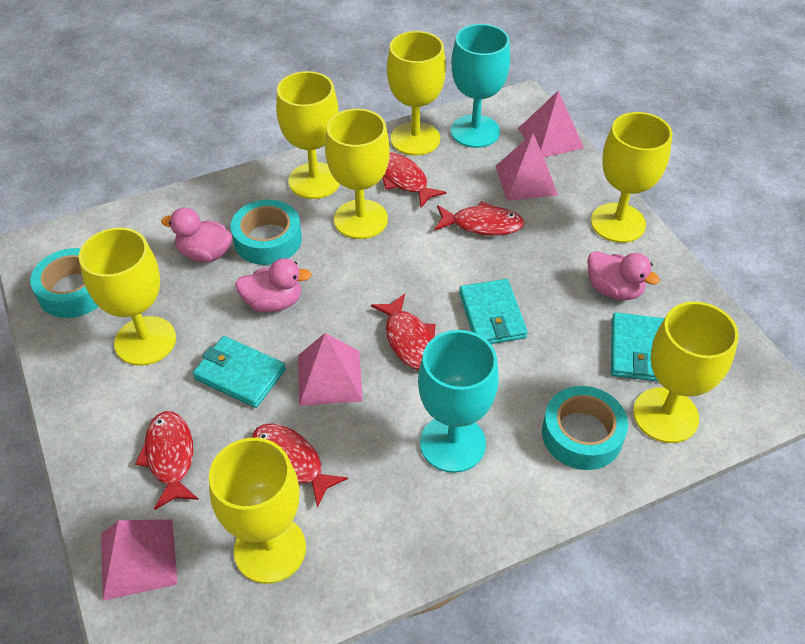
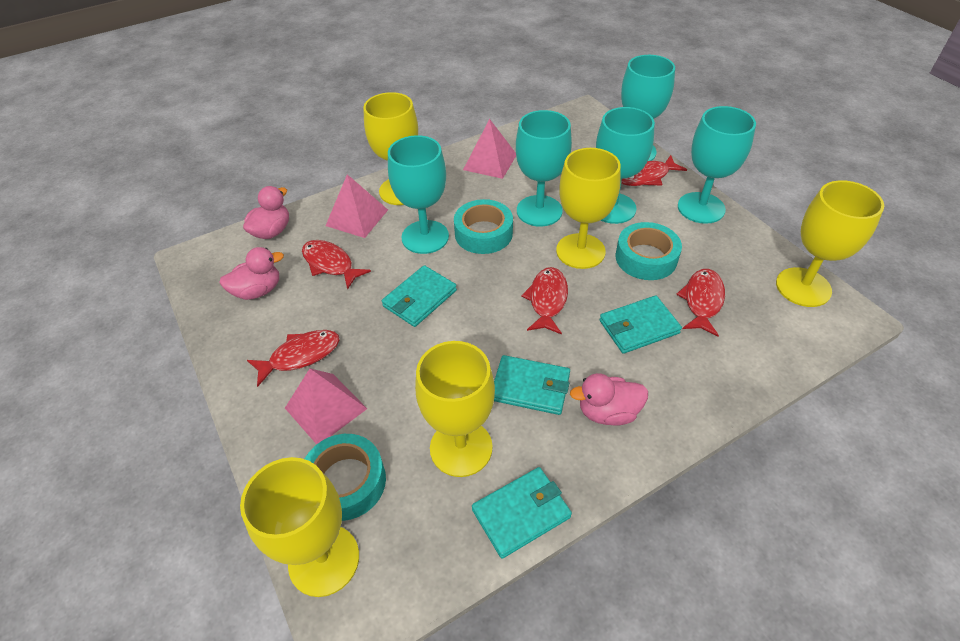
pink pyramid: 4 -> 3
turquoise goblet: 2 -> 5
turquoise wallet: 3 -> 4
yellow goblet: 7 -> 5

